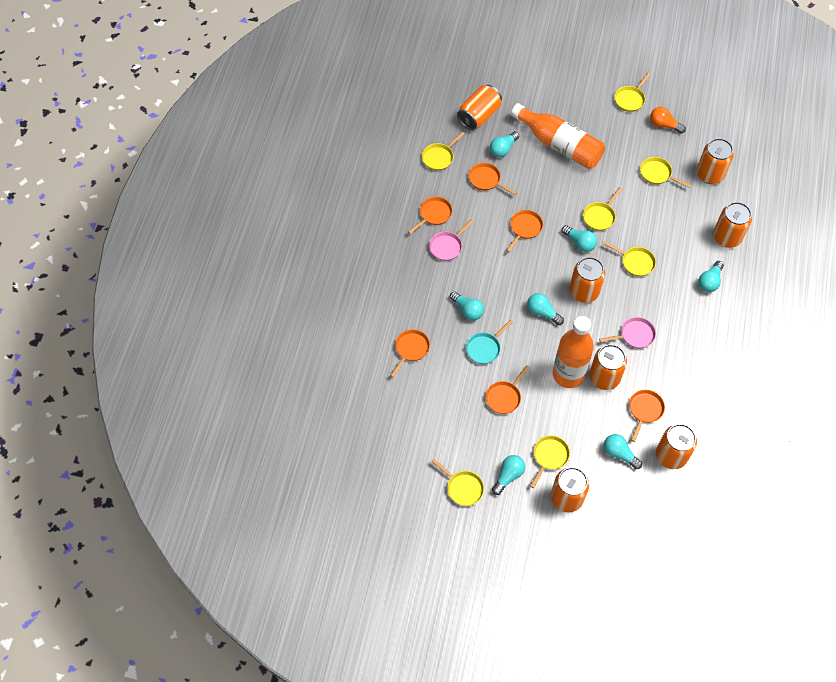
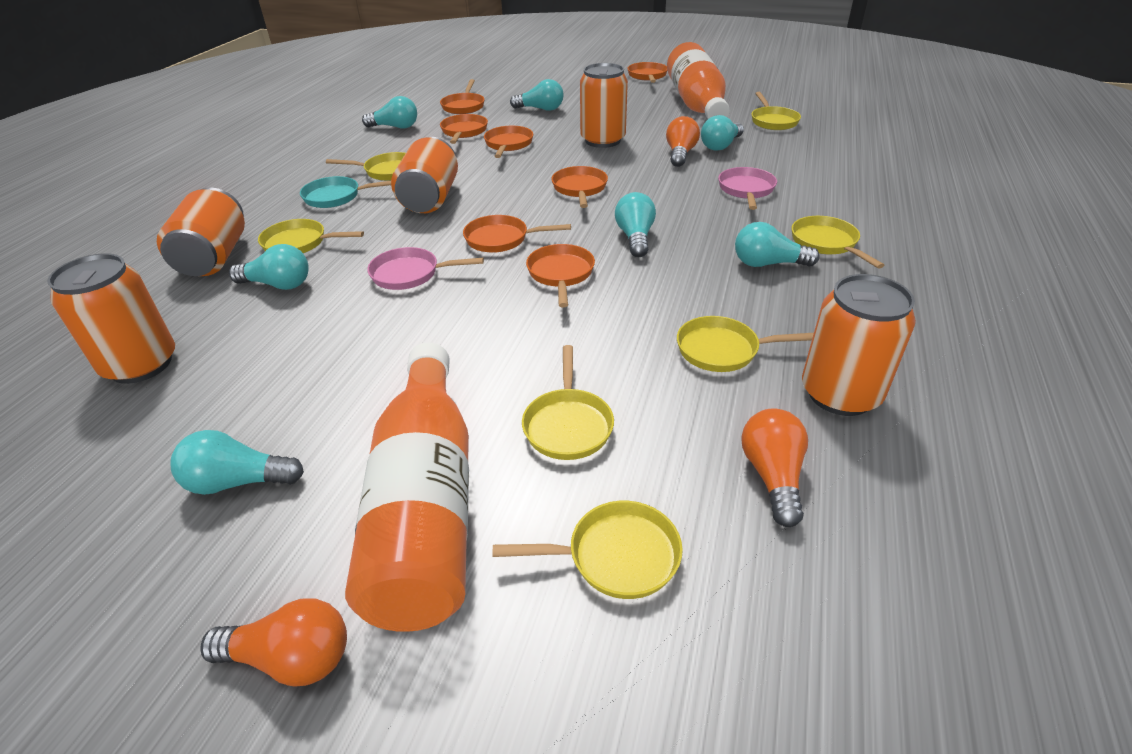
orange can: 7 -> 5
orange light bulb: 1 -> 3
orange pan: 6 -> 7

